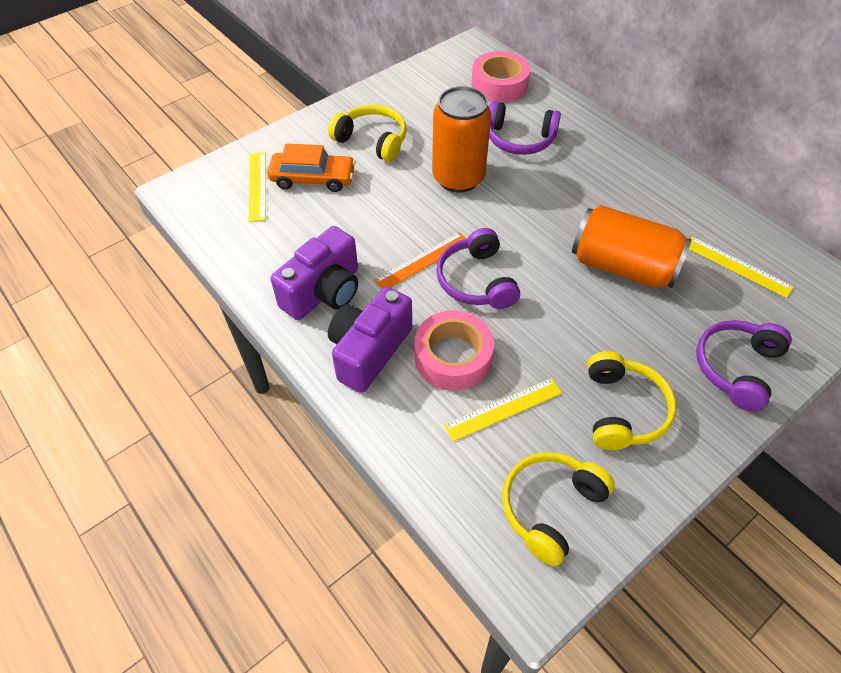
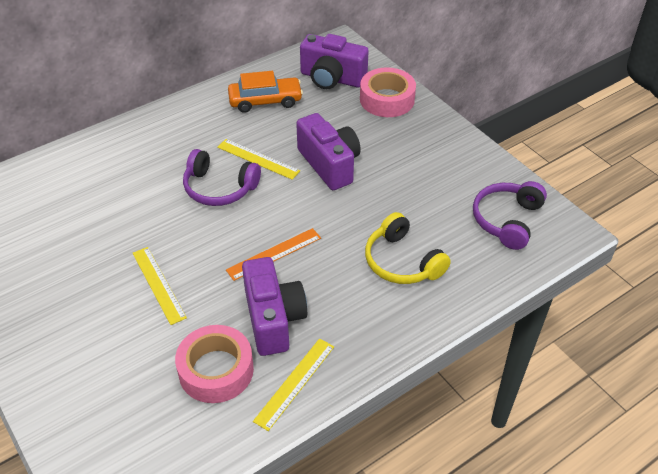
orange can: 2 -> 0
purple camera: 2 -> 3
purple headphones: 3 -> 2
yellow headphones: 3 -> 1

